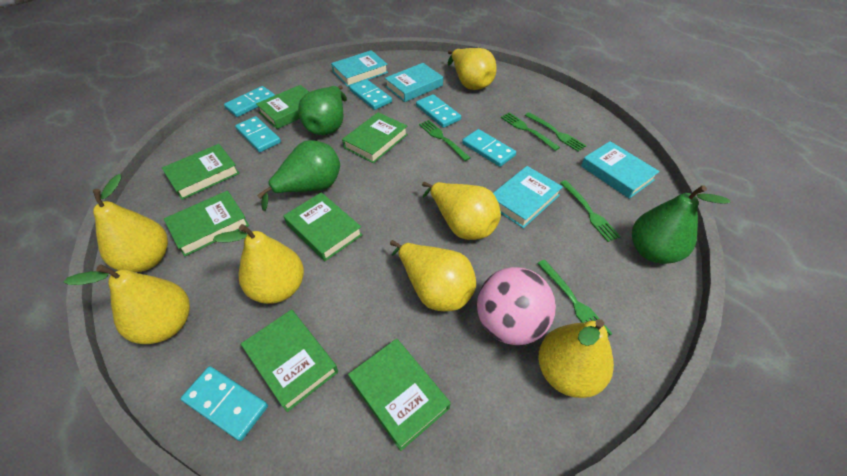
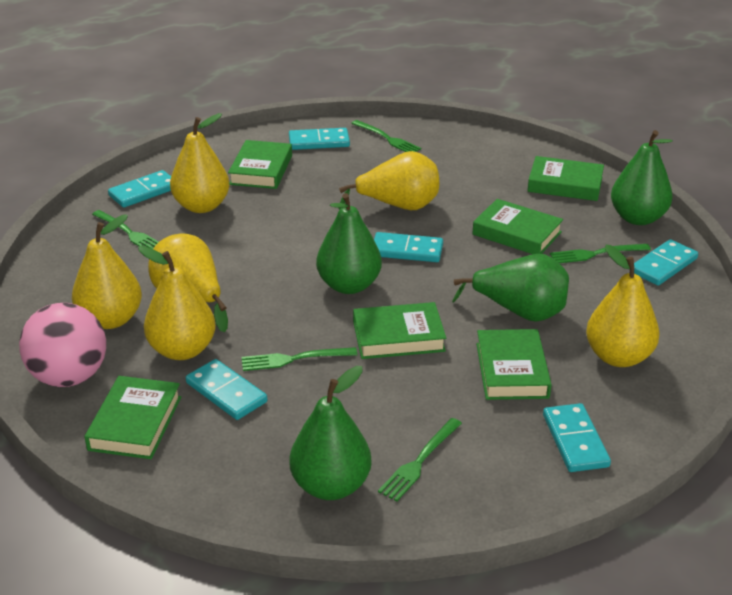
green book: 7 -> 6
green pear: 3 -> 4
turquoise book: 4 -> 0
yellow pear: 7 -> 6

